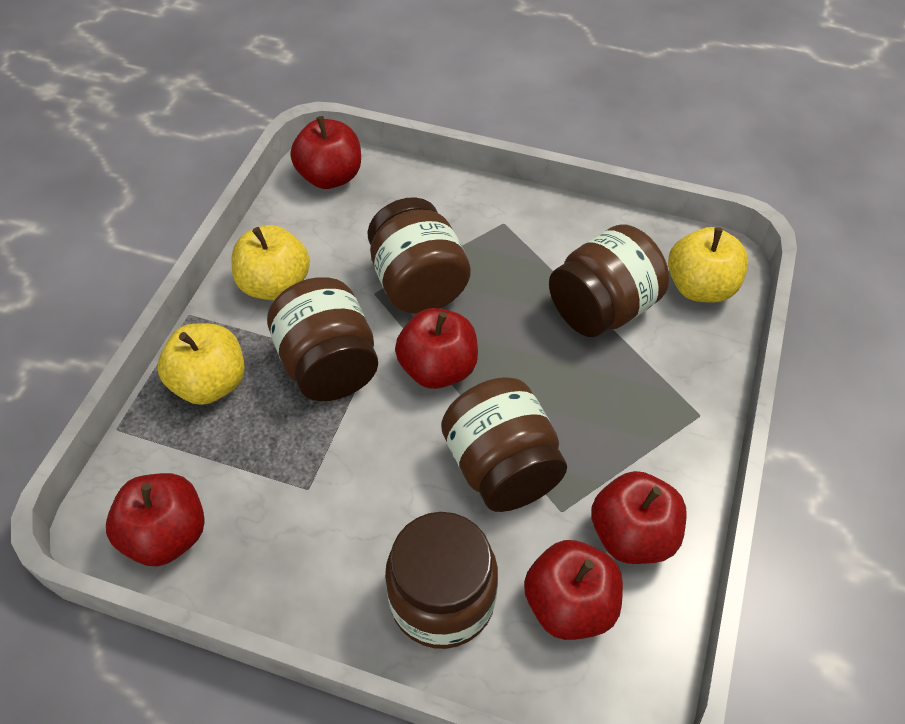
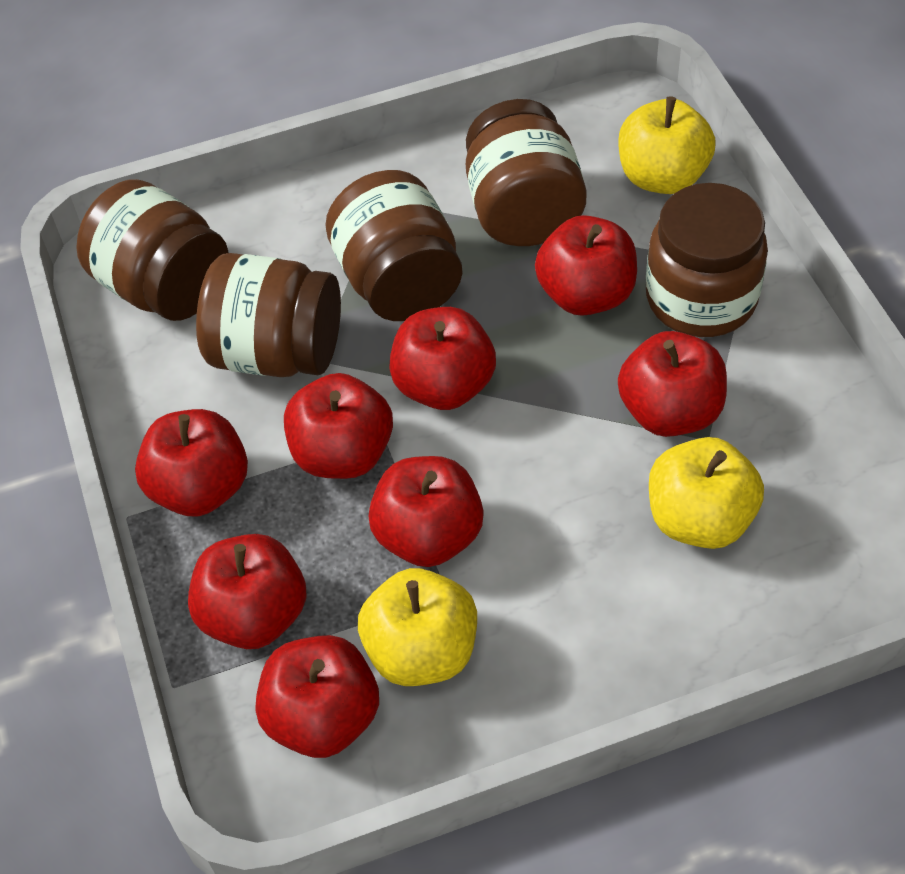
red apple: 5 -> 8

